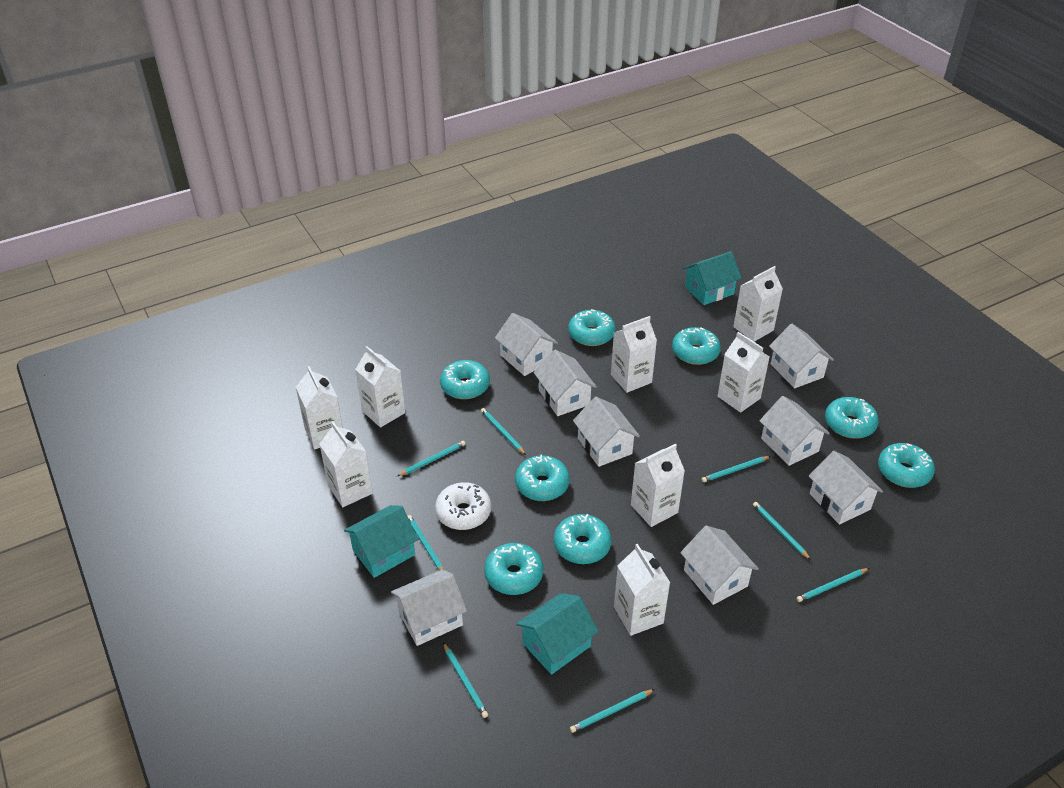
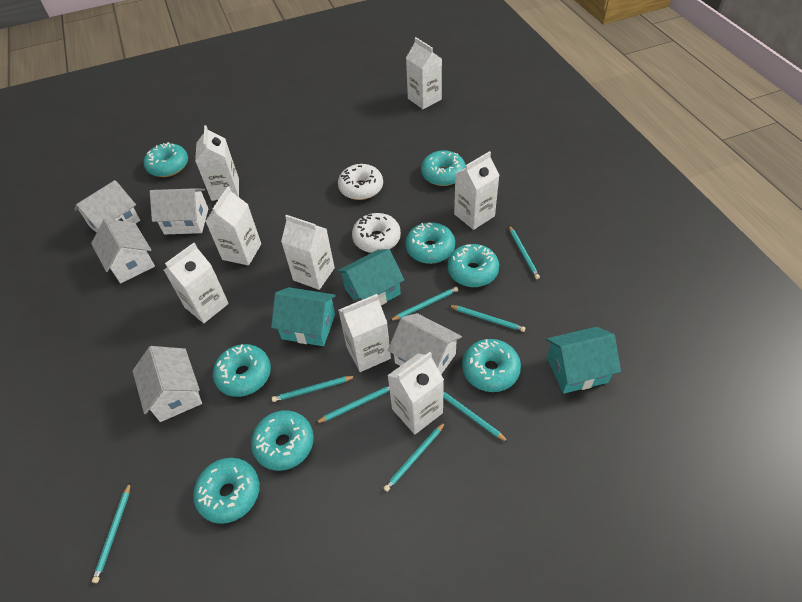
white donut: 1 -> 2
white house: 8 -> 5

